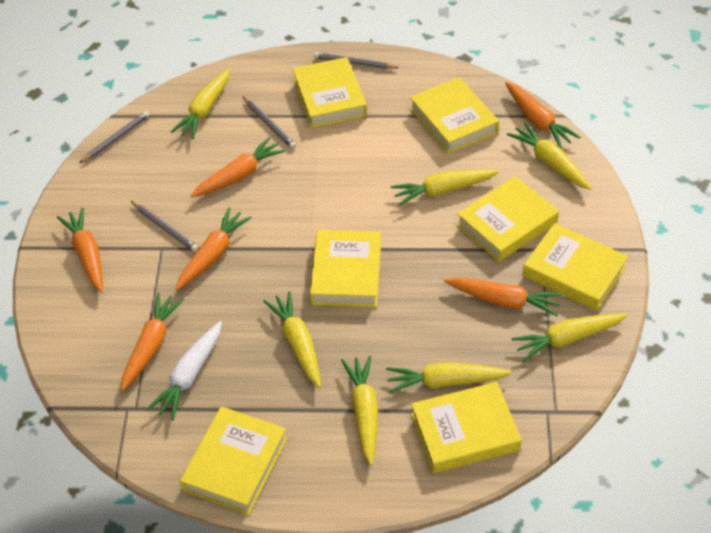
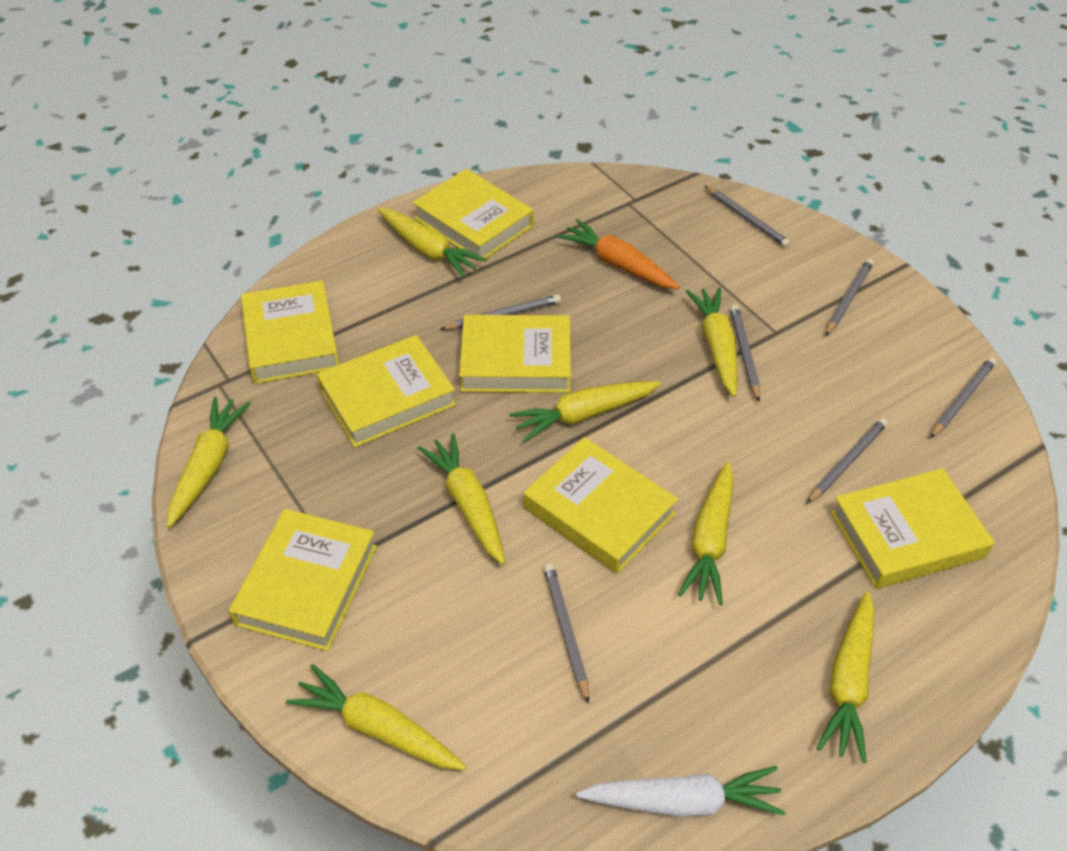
grey pencil: 4 -> 7
orange carrot: 6 -> 1
yellow carrot: 7 -> 8

